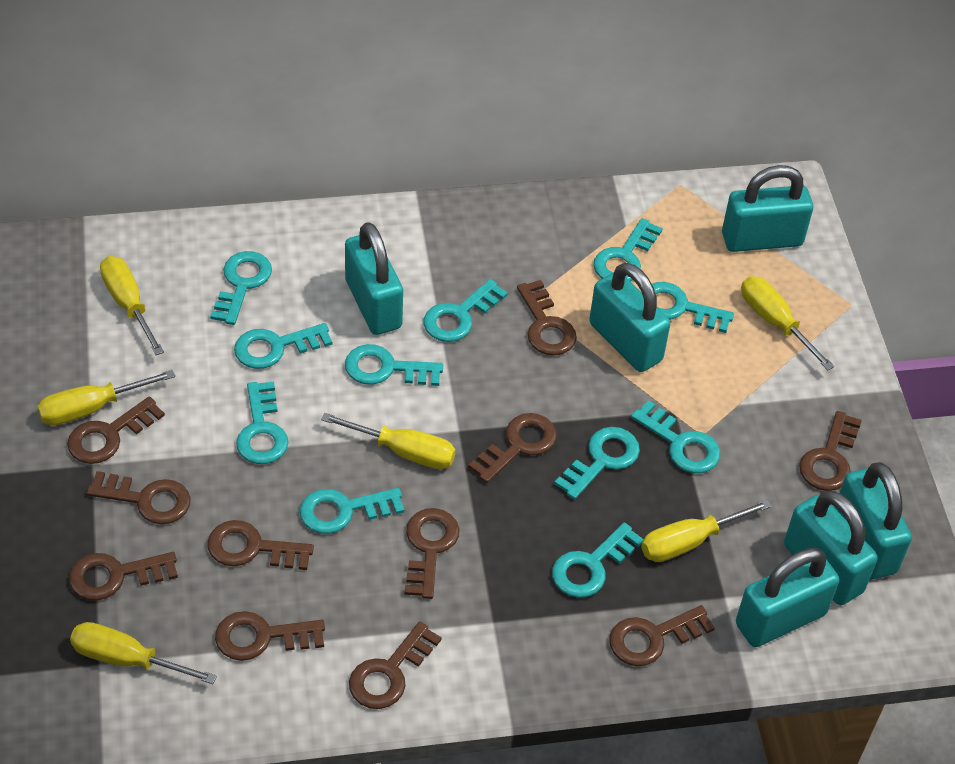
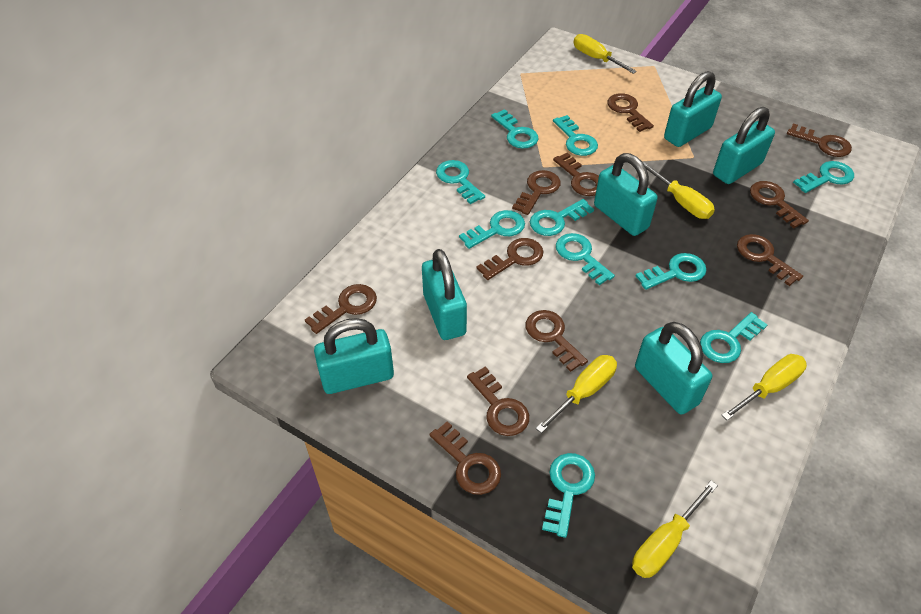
turquoise key: 11 -> 10
yellow screwdriver: 6 -> 5

